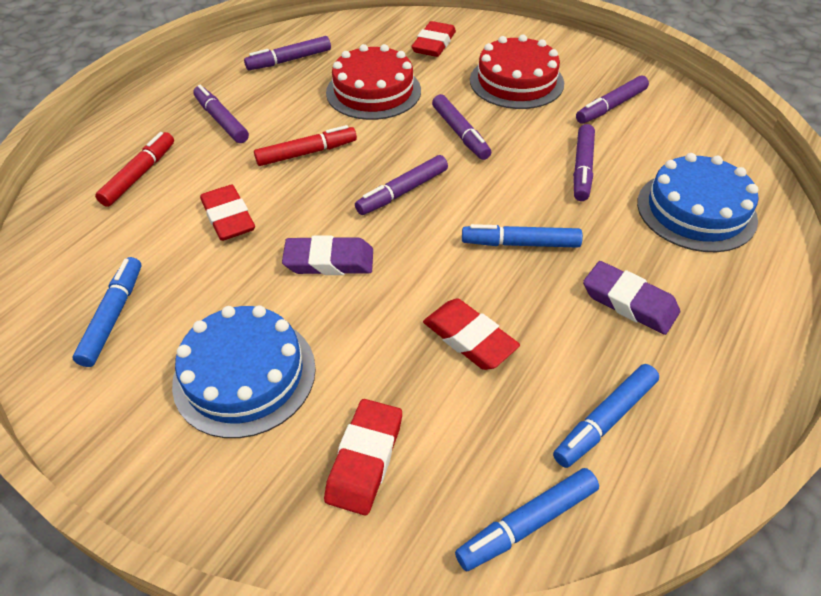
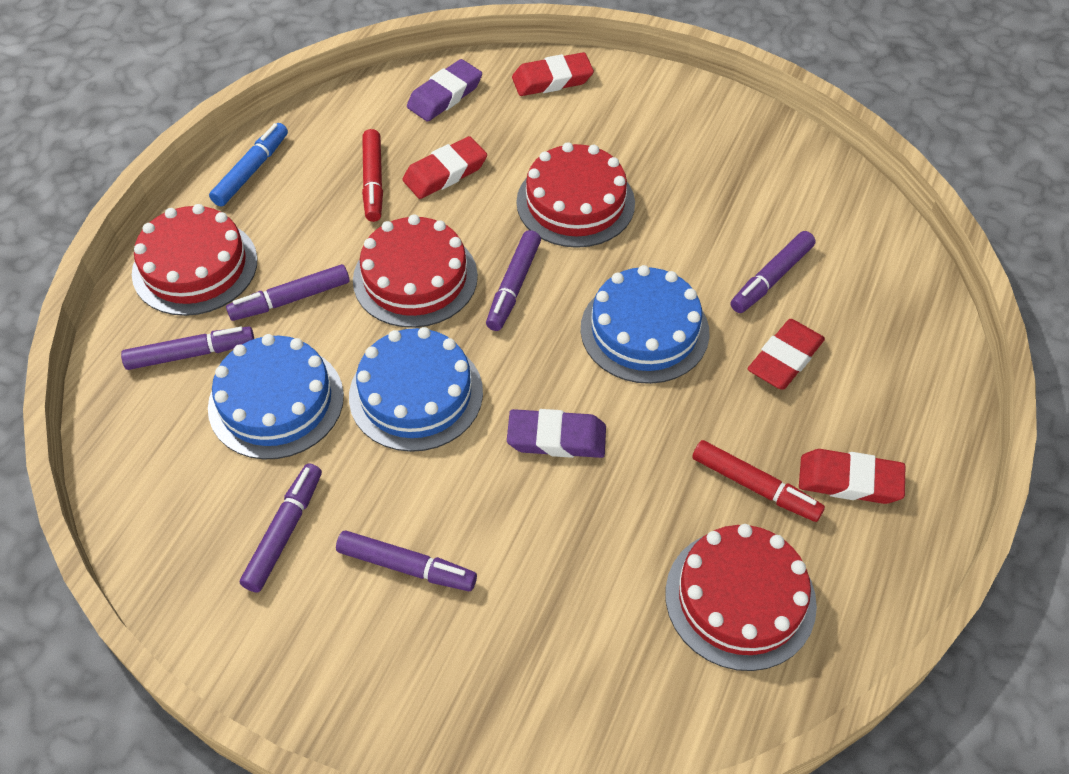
blue cake: 2 -> 3
blue marker: 4 -> 1
red cake: 2 -> 4

